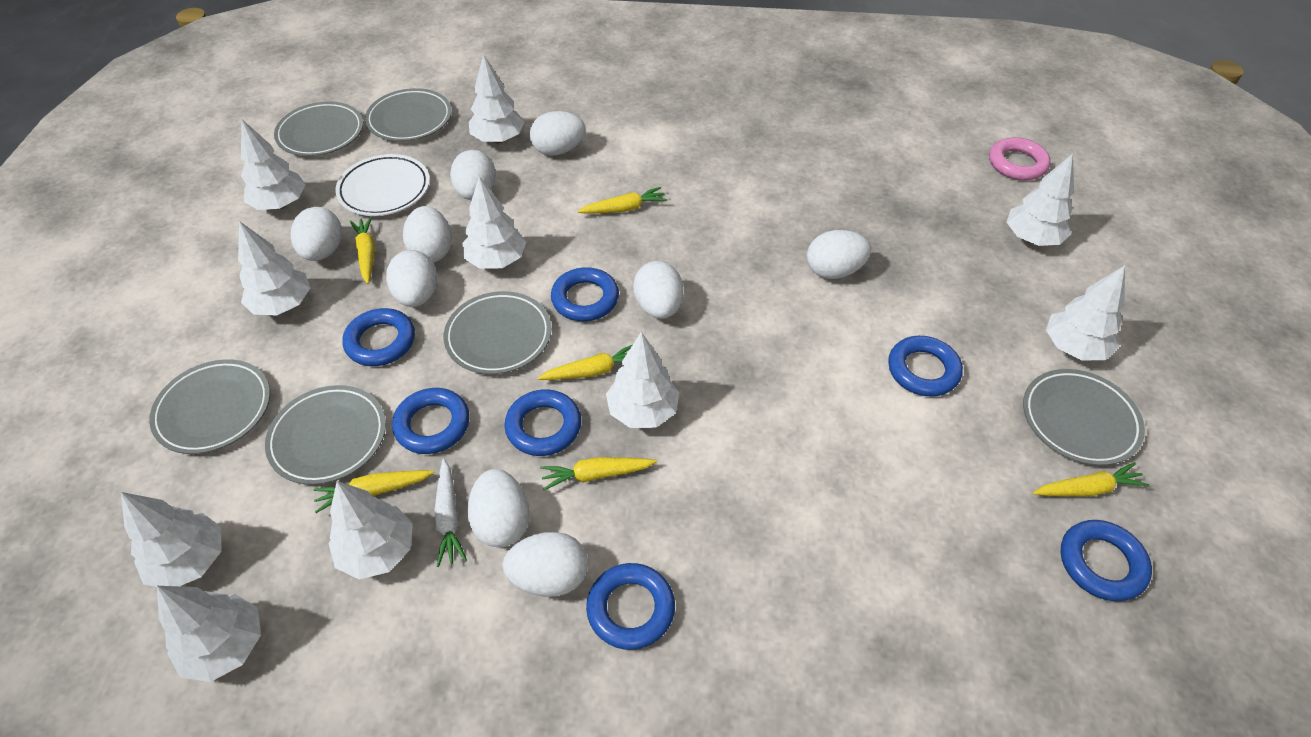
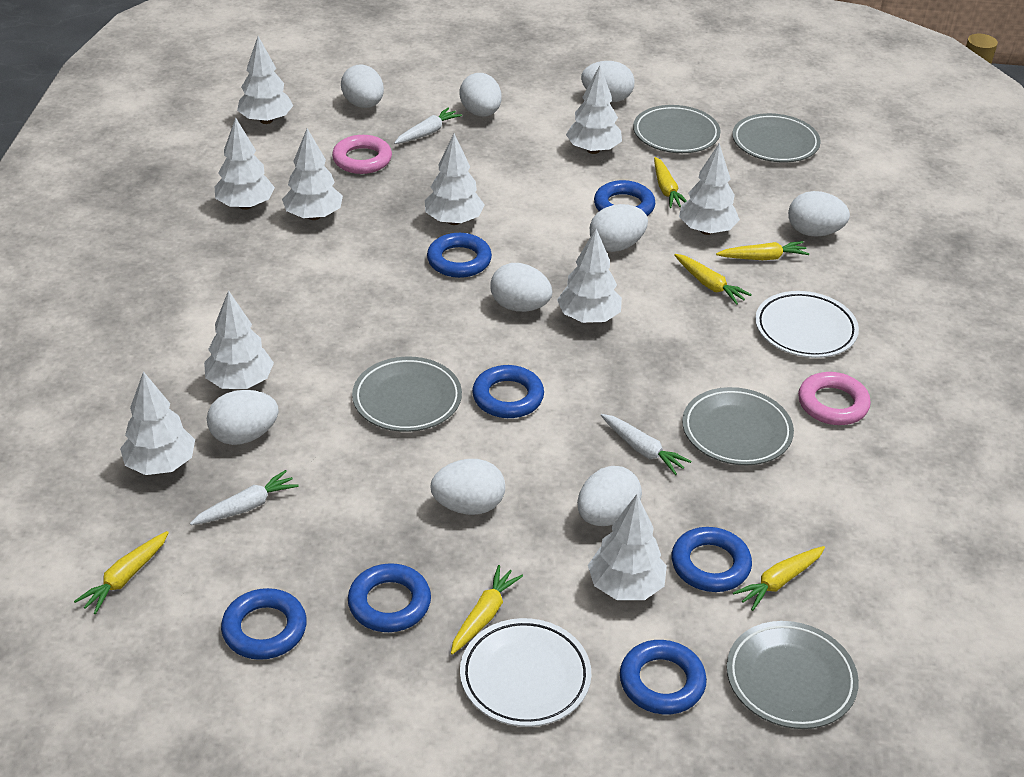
grey plate: 6 -> 5
pink ring: 1 -> 2
white carrot: 1 -> 3
white plate: 1 -> 2

